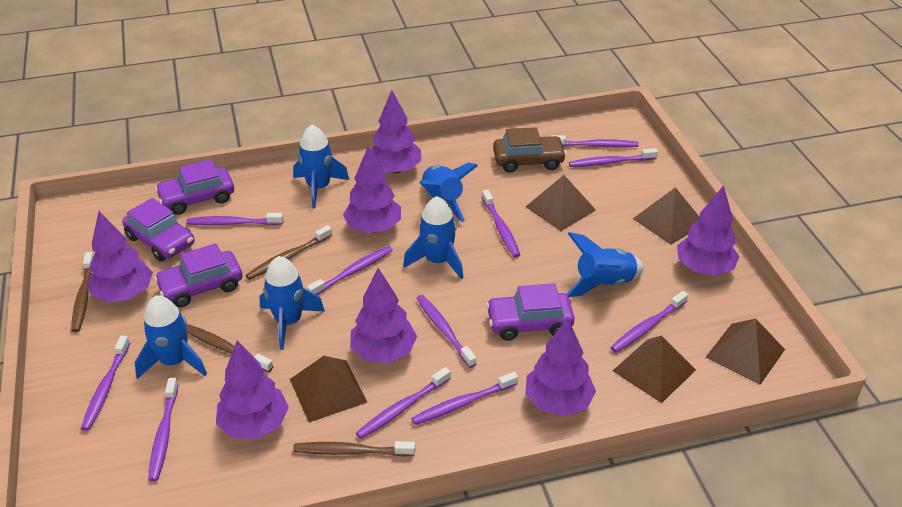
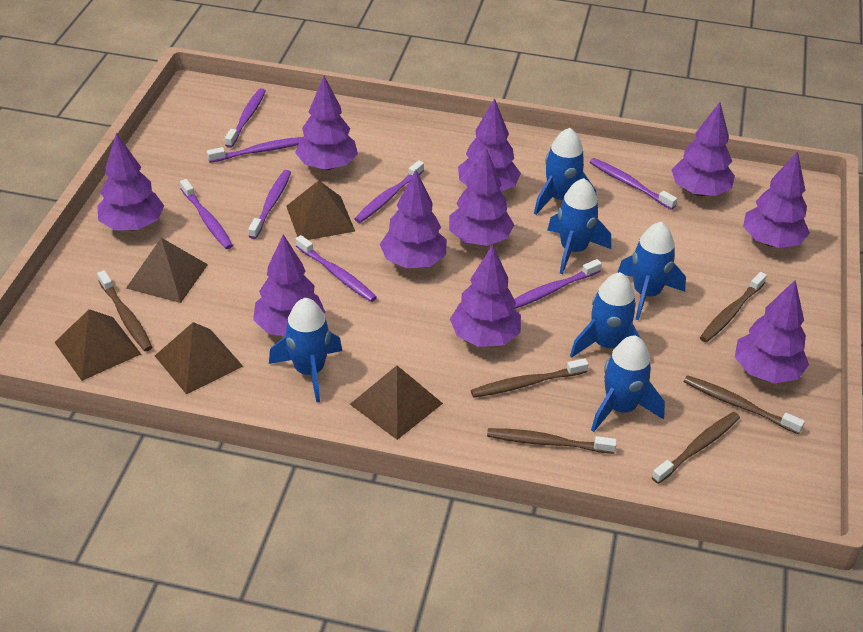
brown car: 1 -> 0
brown toothbrush: 4 -> 6
purple car: 4 -> 0
purple toothbrush: 11 -> 8
purple tree: 7 -> 10

